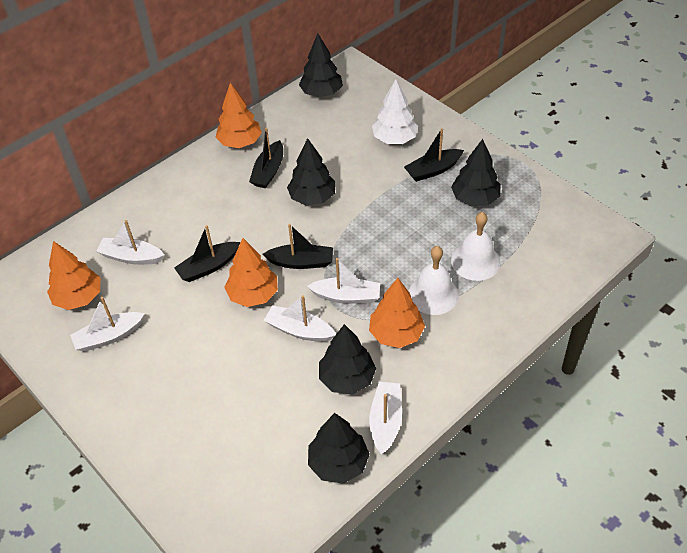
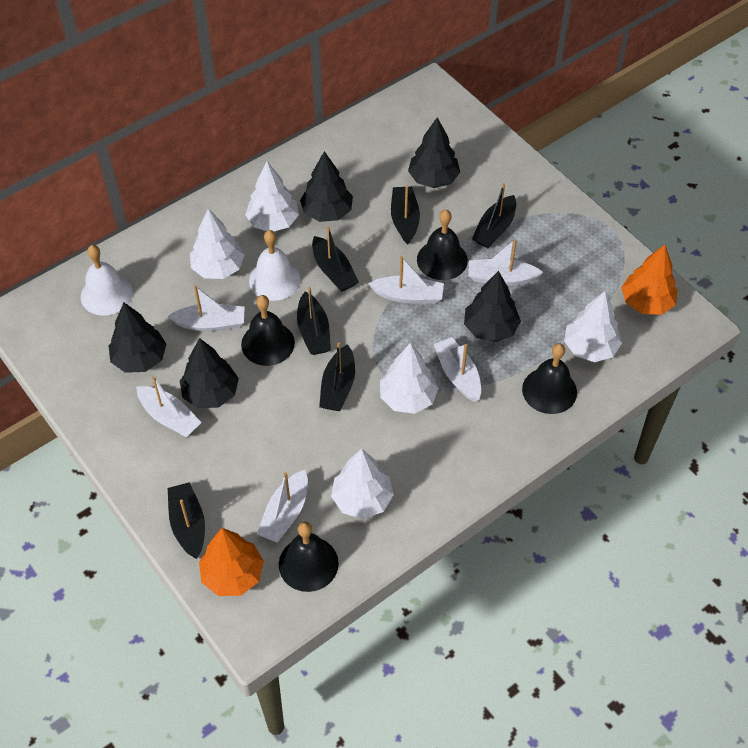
black bell: 0 -> 4
black boat: 4 -> 6
orange tree: 4 -> 2
white boat: 5 -> 6
white tree: 1 -> 5

